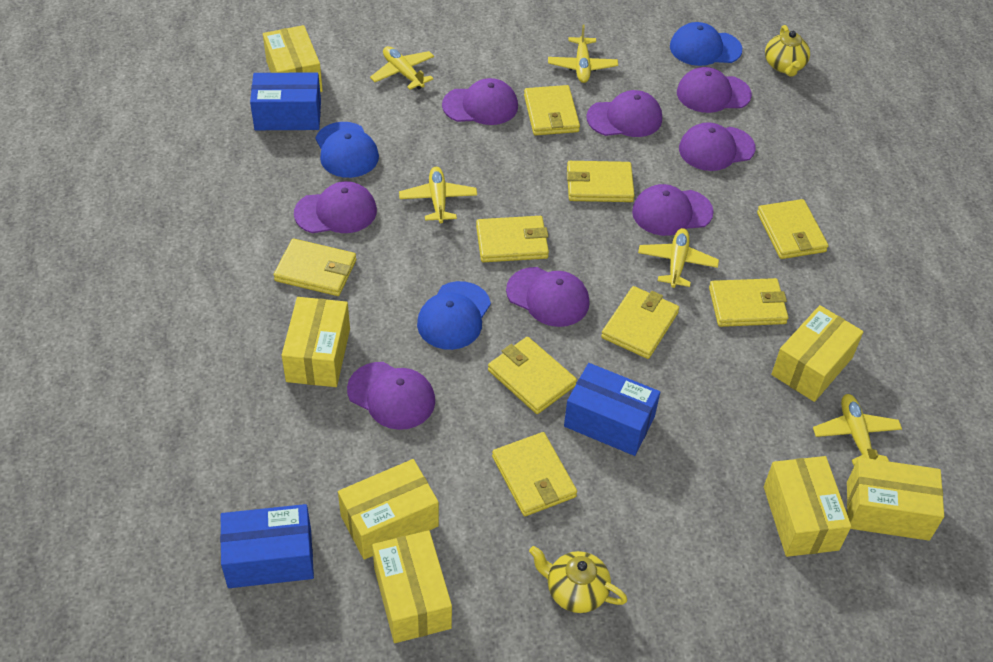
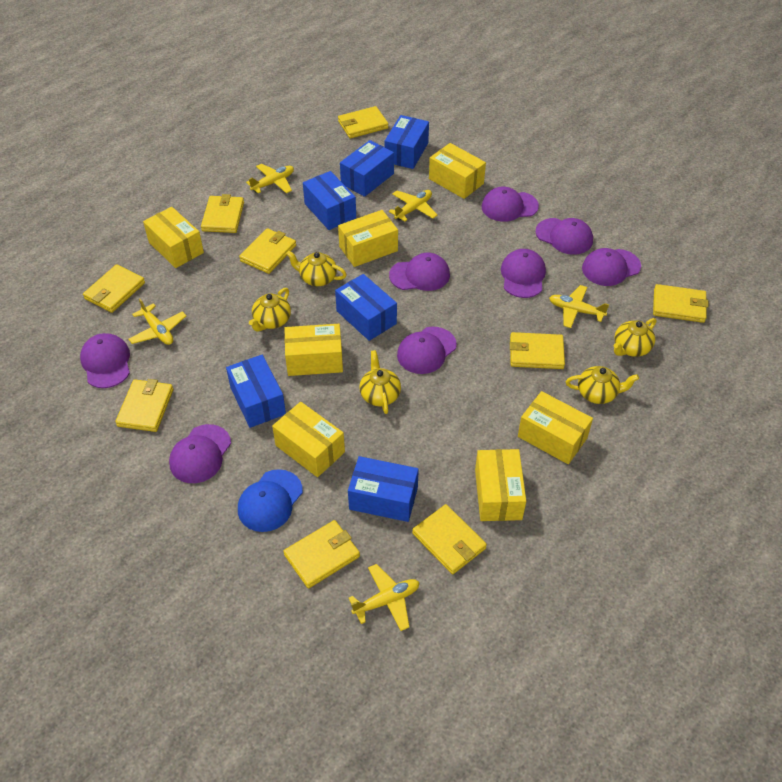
blue box: 3 -> 6
blue cap: 3 -> 1
yellow teapot: 2 -> 5

